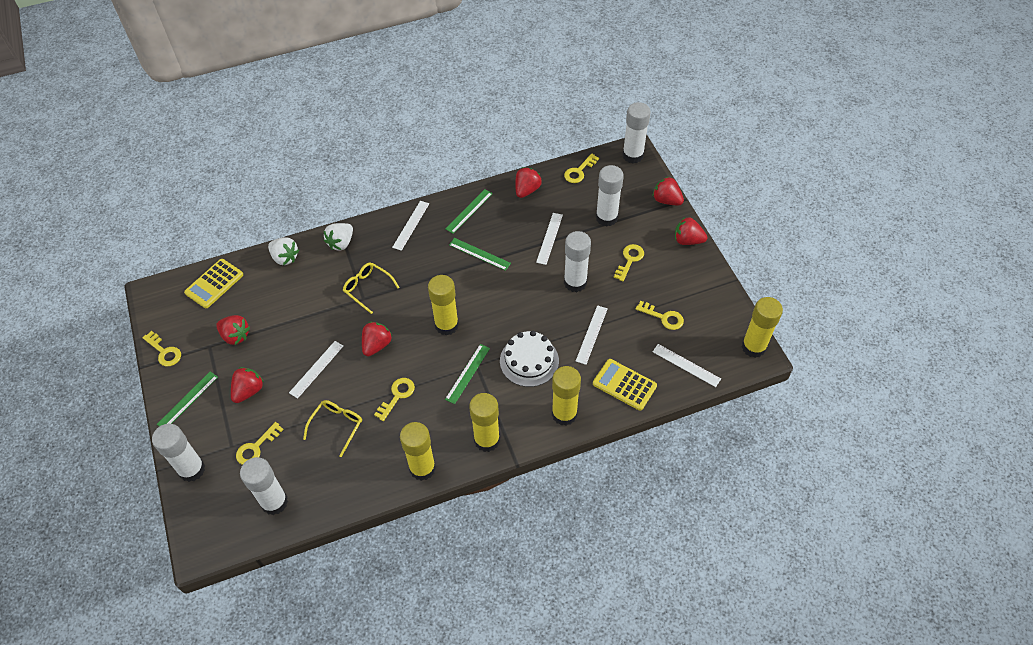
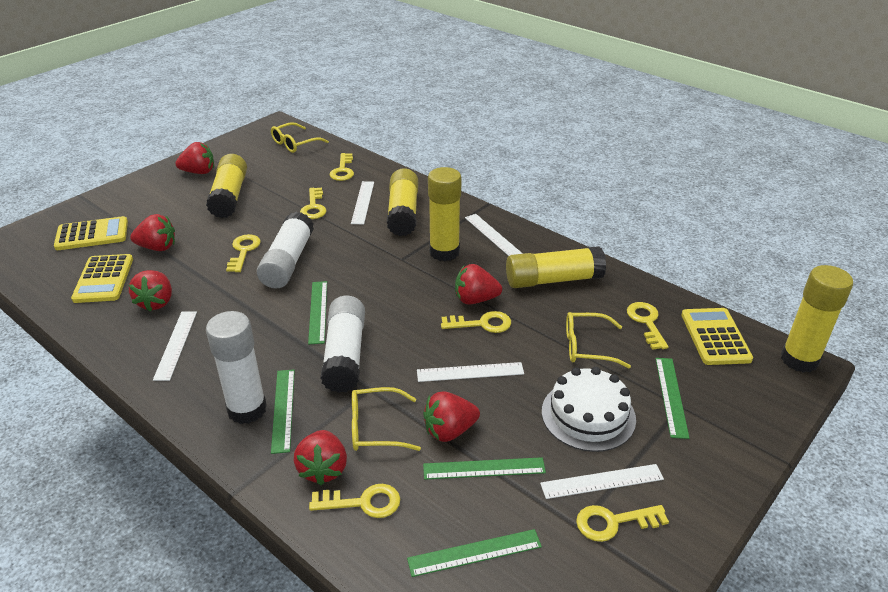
green ruler: 4 -> 5
white glue stick: 5 -> 3
white strawberry: 2 -> 0
yellow calculator: 2 -> 3
yellow glasses: 2 -> 3
yellow key: 6 -> 7

